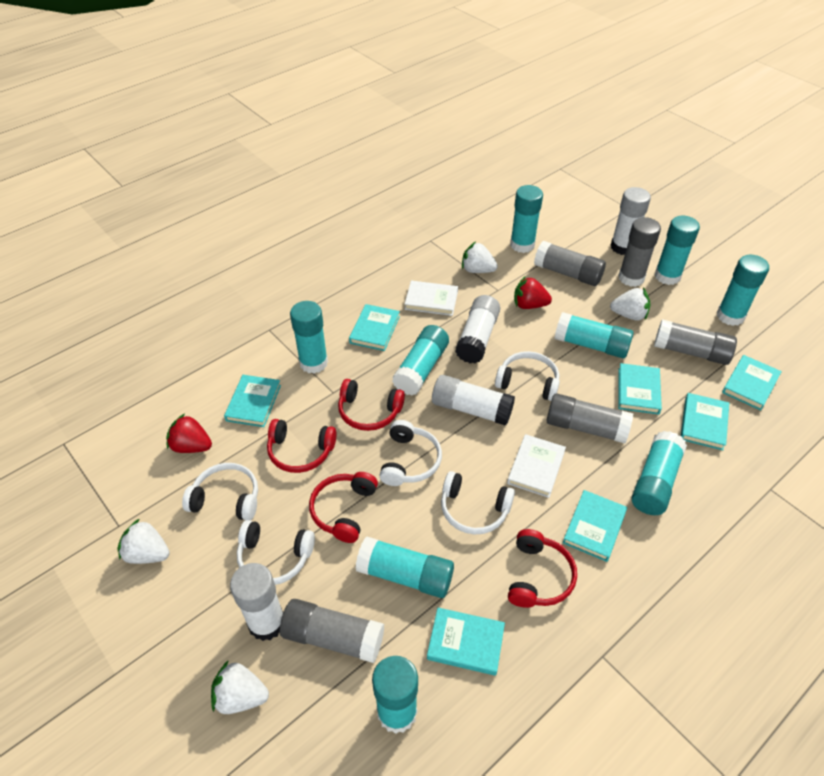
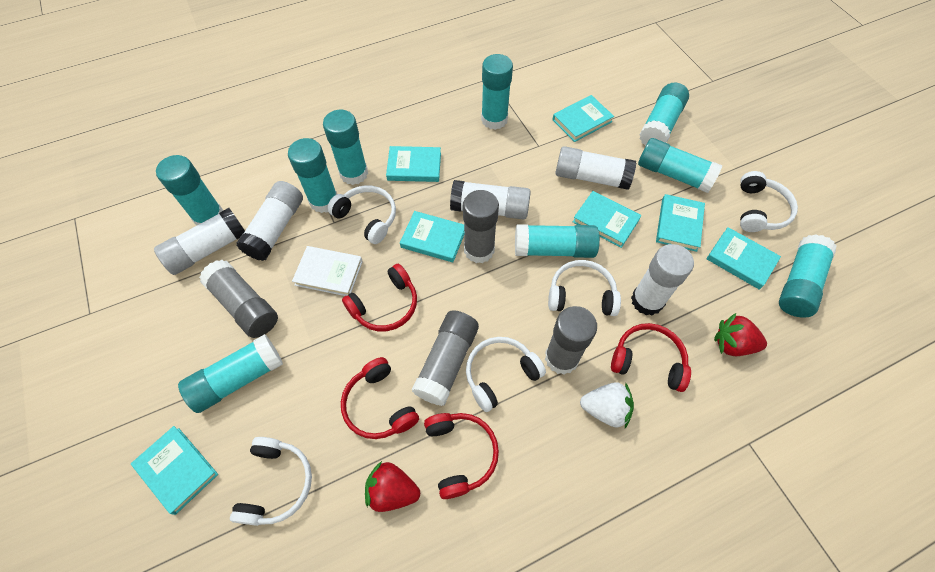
grey glue stick: 5 -> 4
white book: 2 -> 1
white glue stick: 4 -> 5
white strawberry: 4 -> 1

